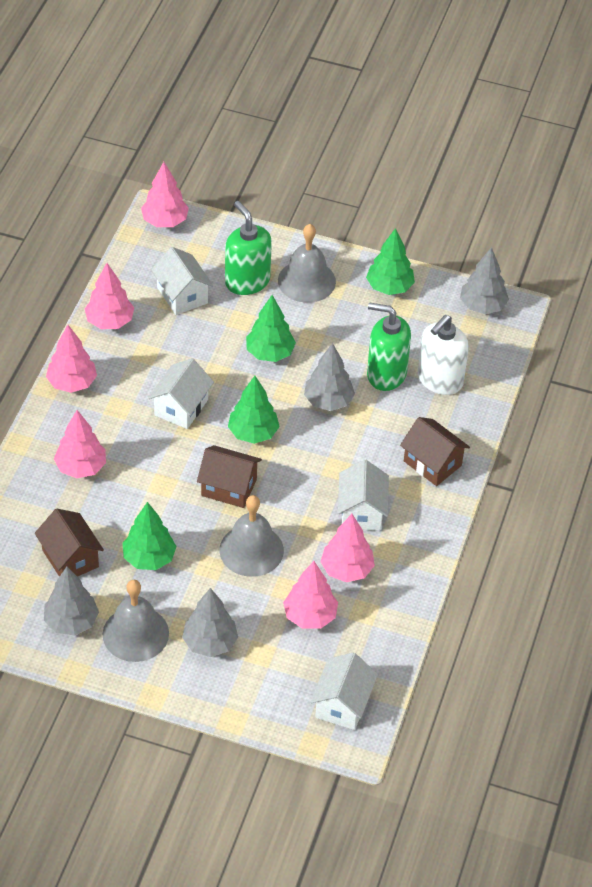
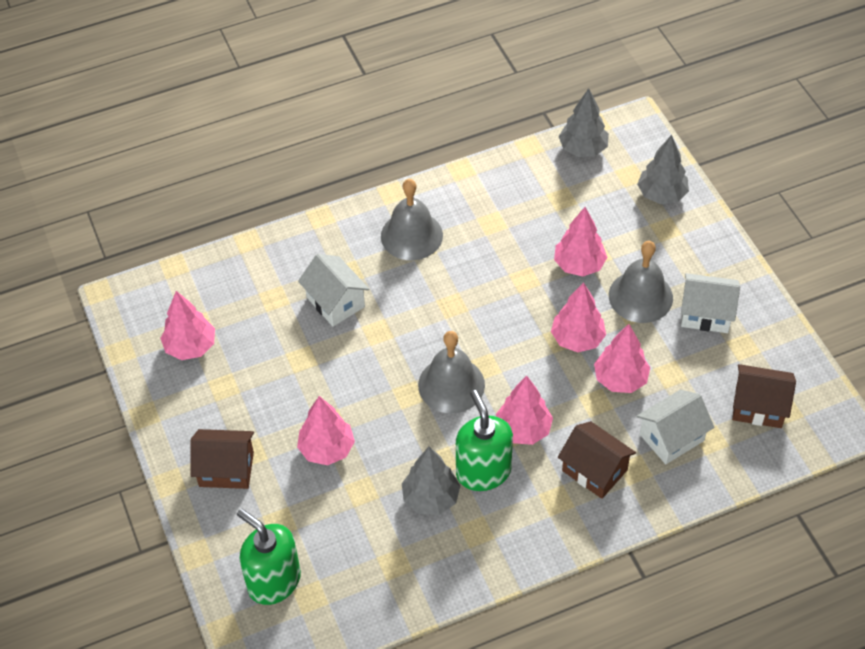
green tree: 4 -> 0
grey tree: 4 -> 3
white house: 4 -> 3
white soap dispenser: 1 -> 0

